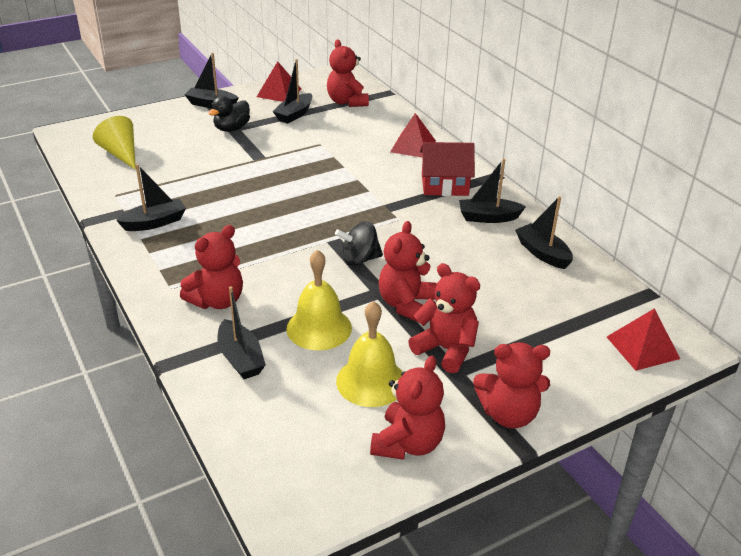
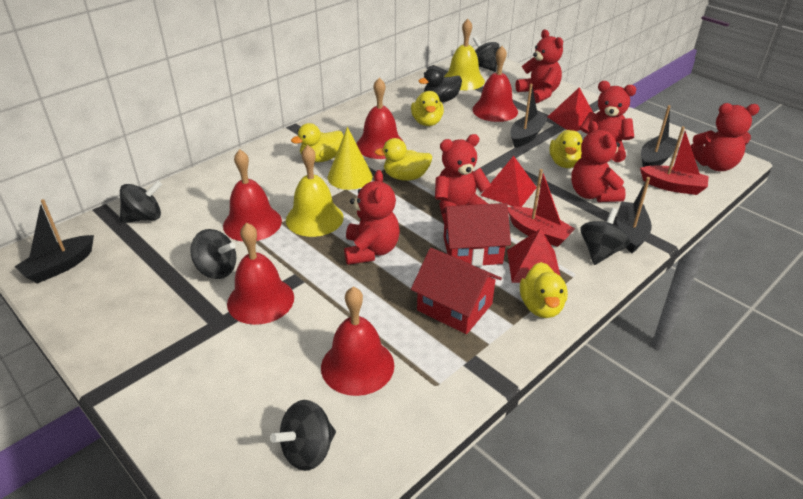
black boat: 6 -> 4
black spinning top: 1 -> 5
red bell: 0 -> 5
red boat: 0 -> 2
red house: 1 -> 2
yellow duck: 0 -> 5

